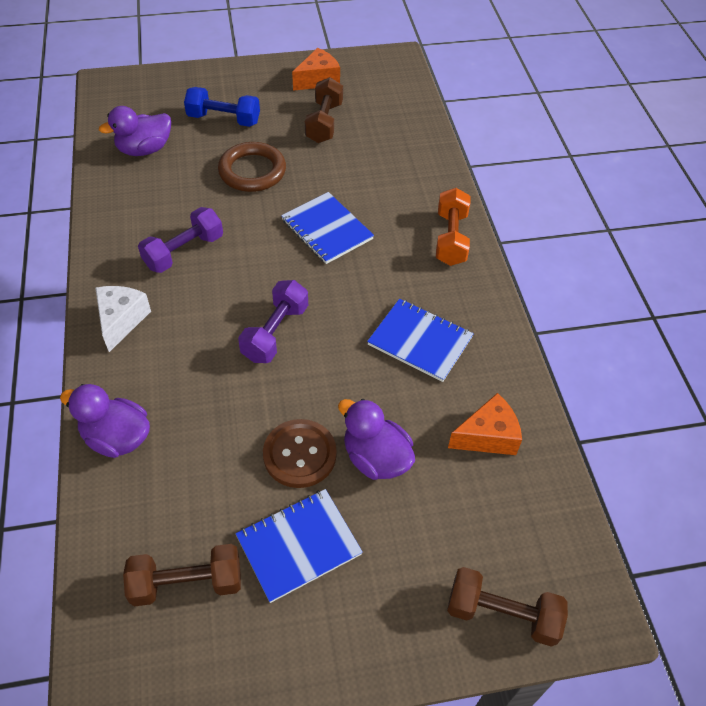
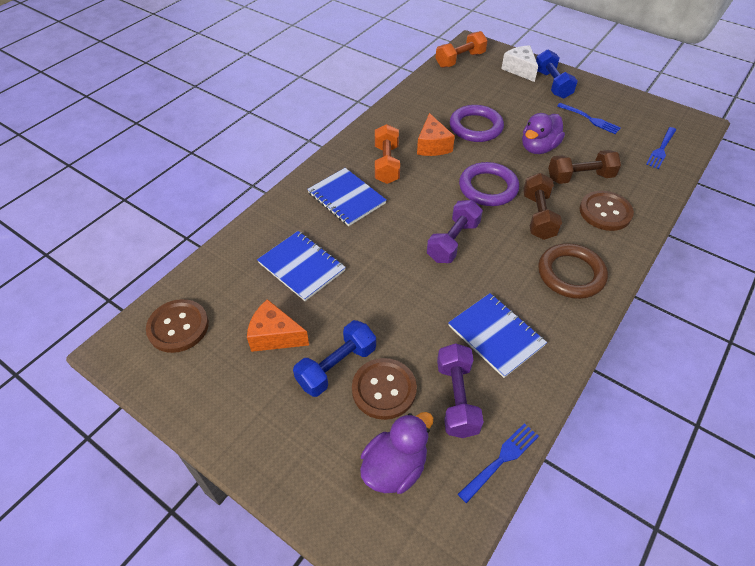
blue dumbbell: 1 -> 2
blue fork: 0 -> 3
brown button: 1 -> 3
brown dumbbell: 3 -> 2
orange dumbbell: 1 -> 2
purple duck: 3 -> 2
purple ring: 0 -> 2

